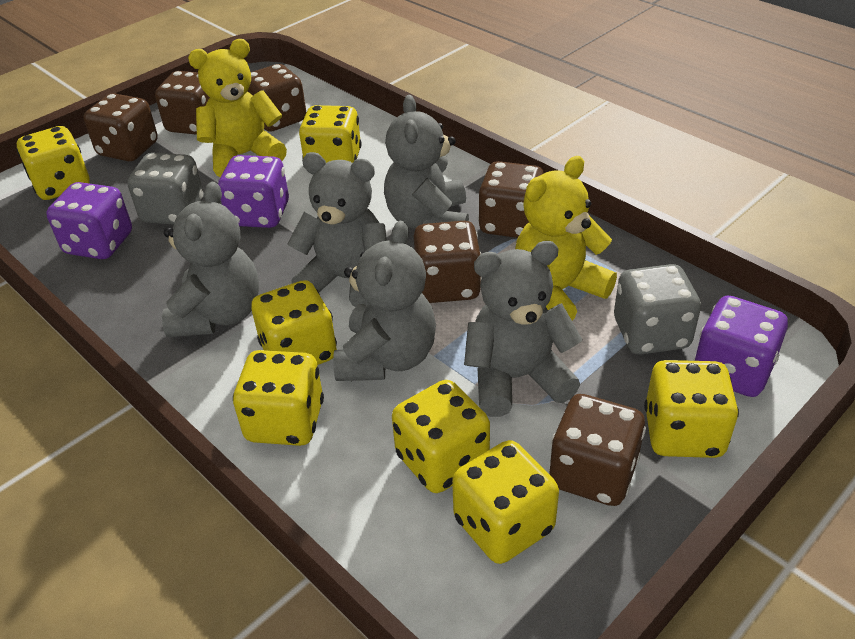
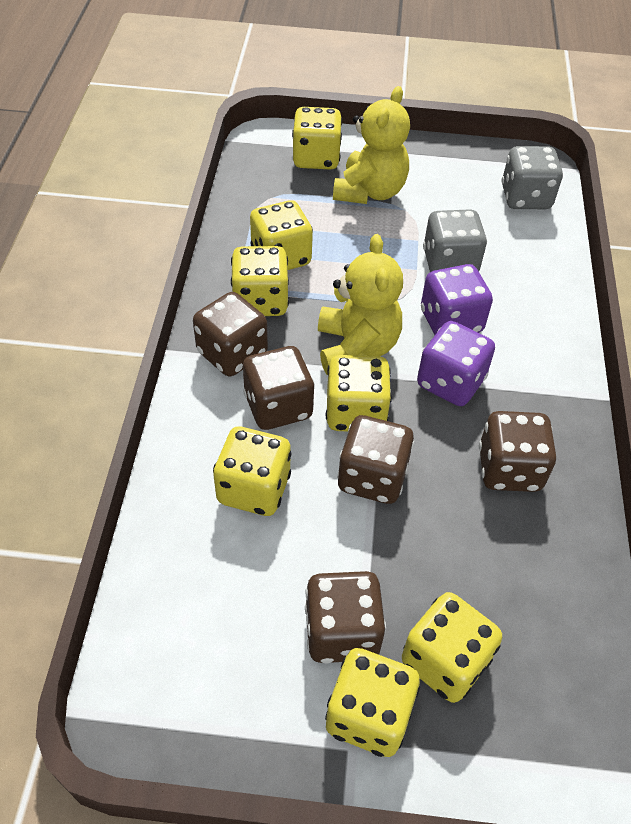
brown dice: 6 -> 5
grey teddy bear: 5 -> 0
purple dice: 3 -> 2

